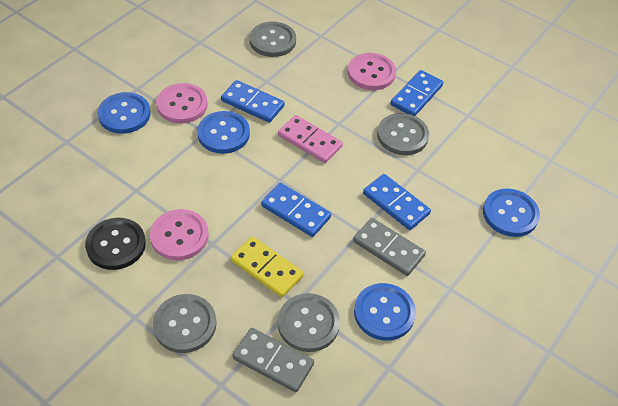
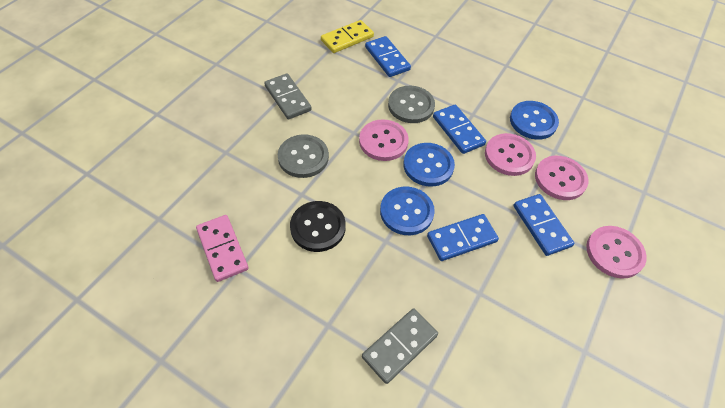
blue button: 4 -> 3
grey button: 4 -> 2
pink button: 3 -> 4

